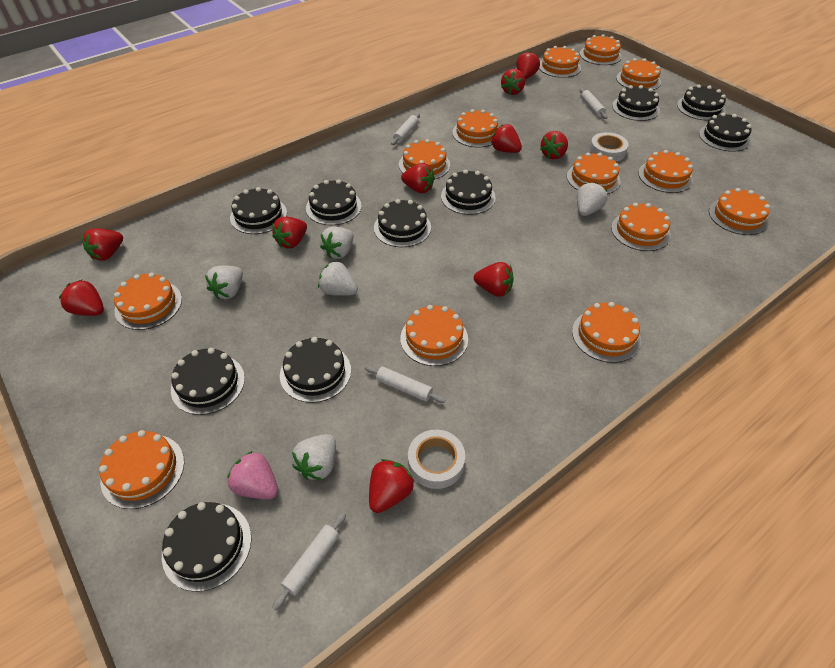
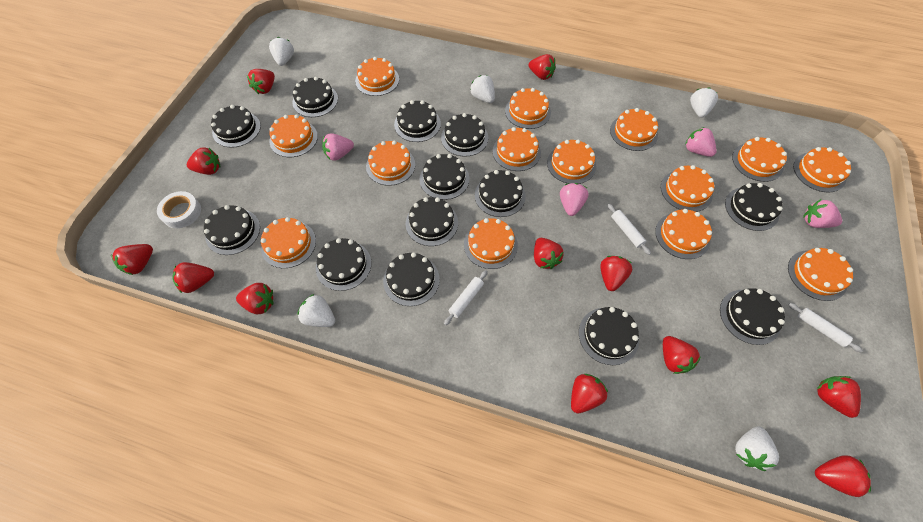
black cake: 10 -> 13
orange cake: 13 -> 14
pink strawberry: 1 -> 4
red strawberry: 10 -> 12
white rolling pin: 4 -> 3
white tape: 2 -> 1

